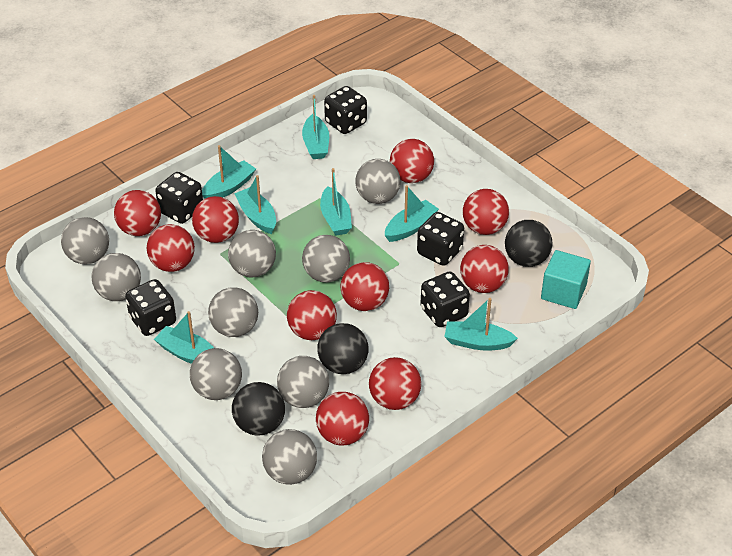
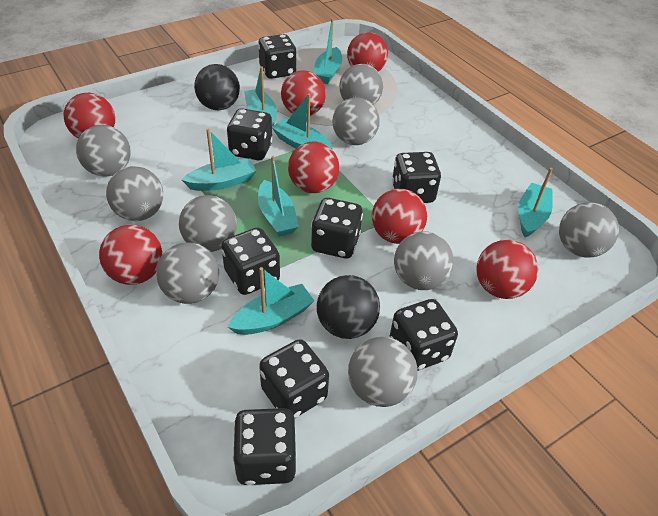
black ball: 3 -> 2
black dice: 5 -> 8
red ball: 10 -> 7
turquoise cube: 1 -> 0

